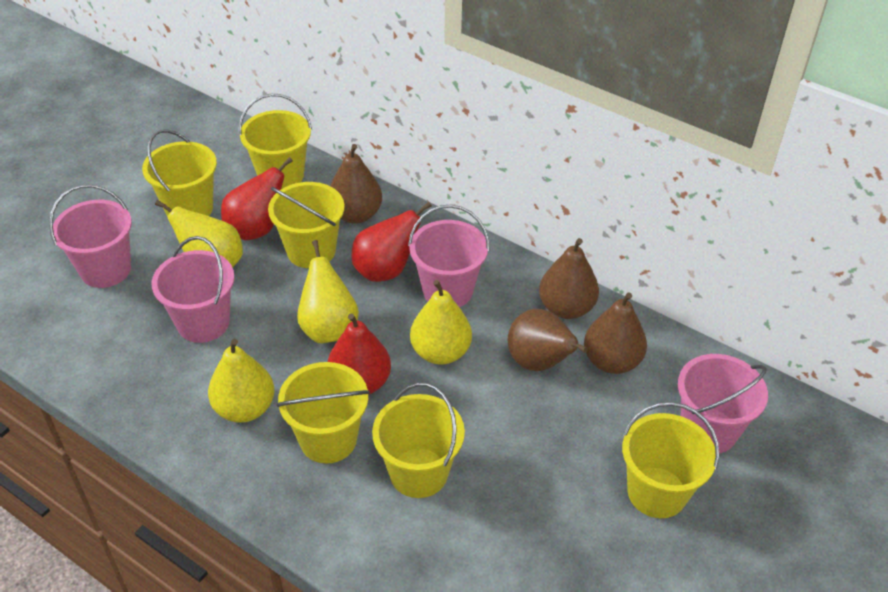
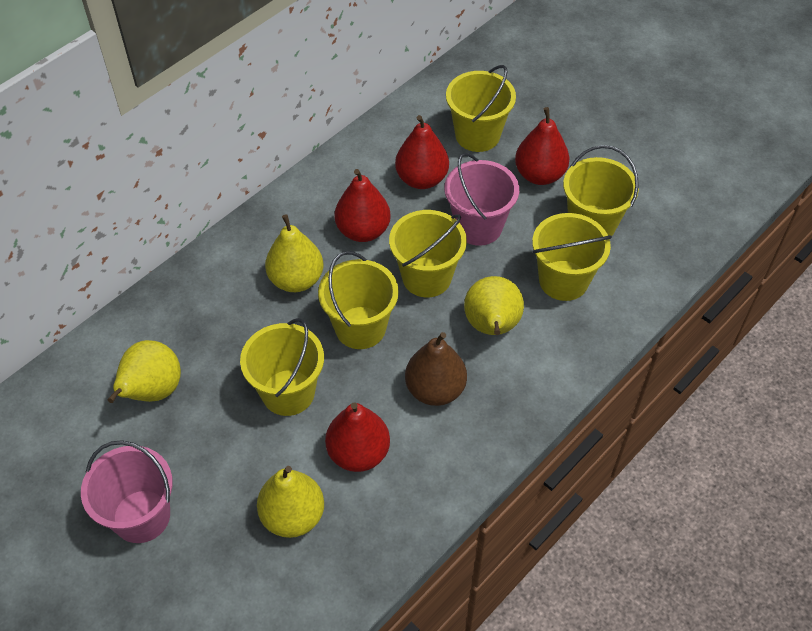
brown pear: 4 -> 1
pink bucket: 4 -> 2
red pear: 3 -> 4

